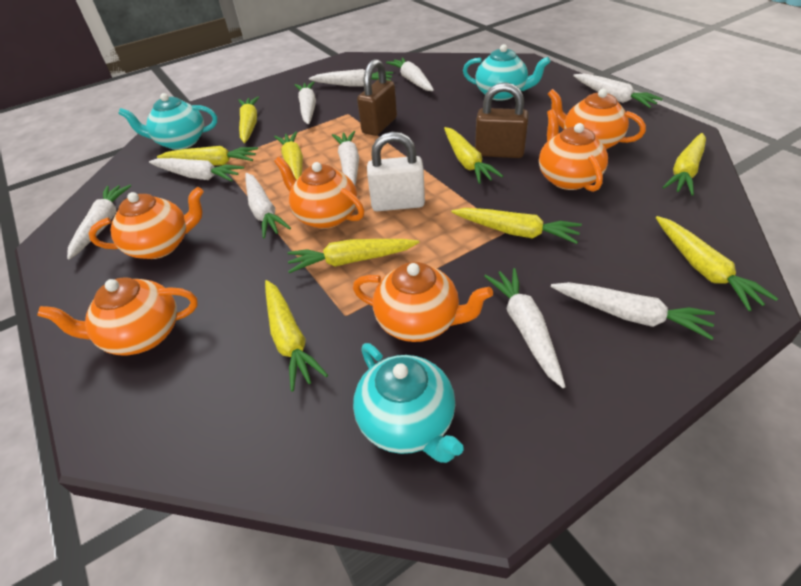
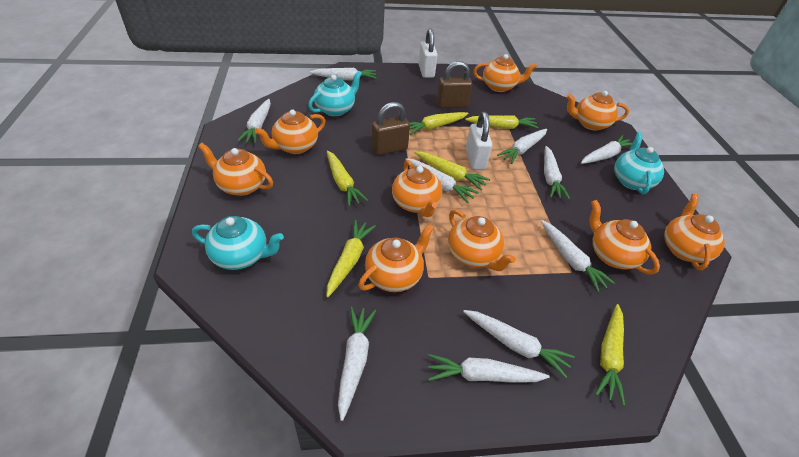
orange teapot: 6 -> 9
white padlock: 1 -> 2
yellow carrot: 9 -> 6

